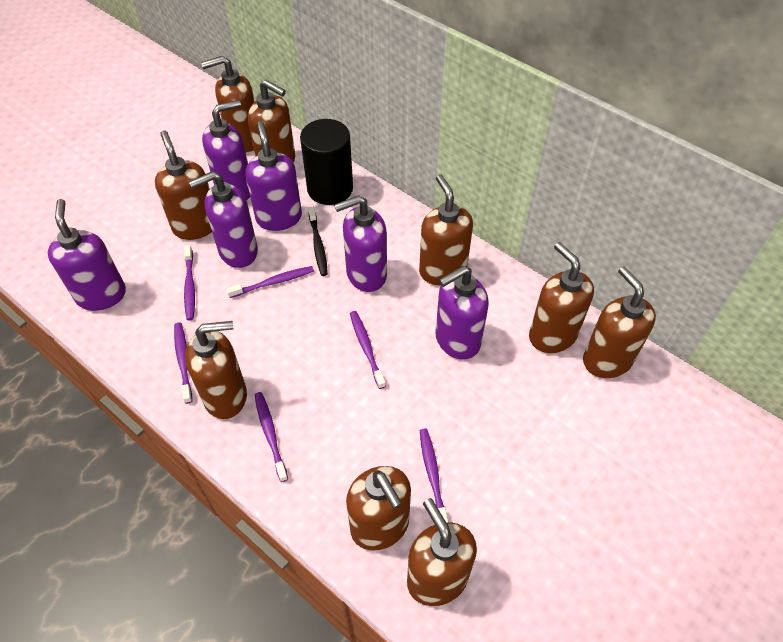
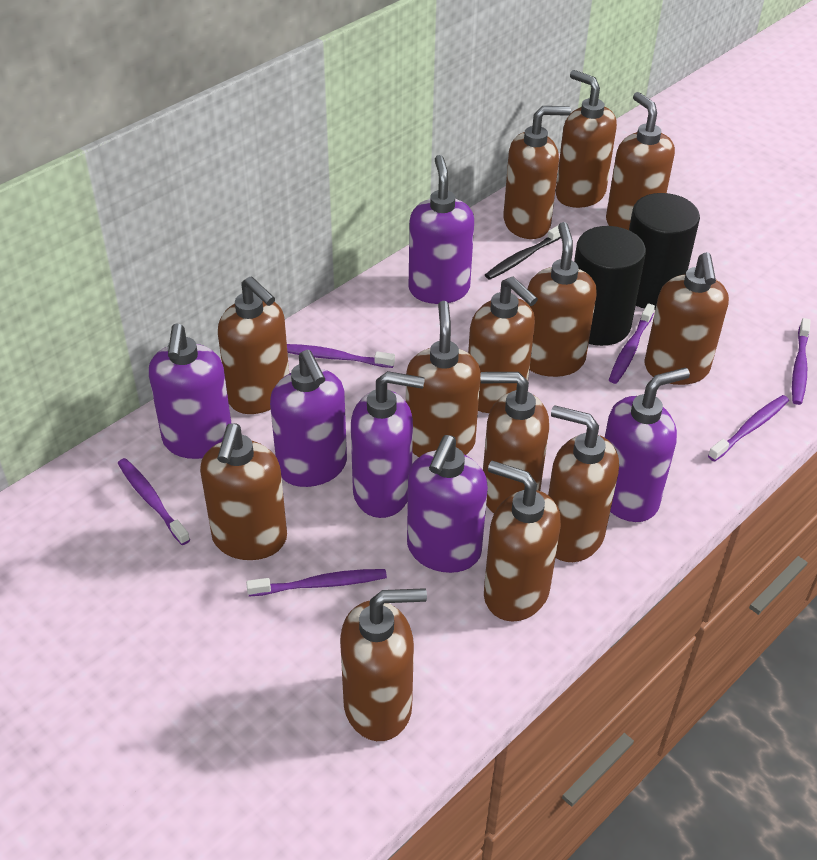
black cylinder: 1 -> 2
brown soap dispenser: 9 -> 13

